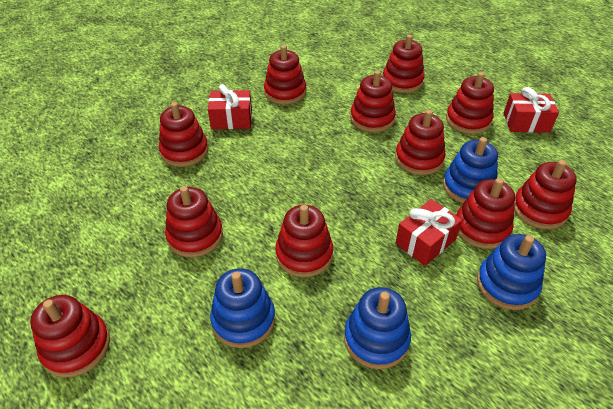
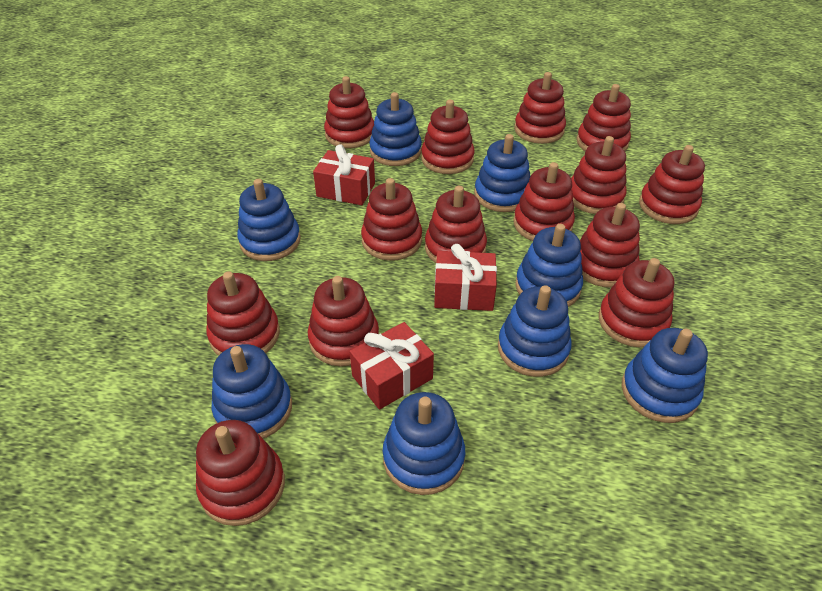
blue stacking toy: 4 -> 8
red stacking toy: 11 -> 14

